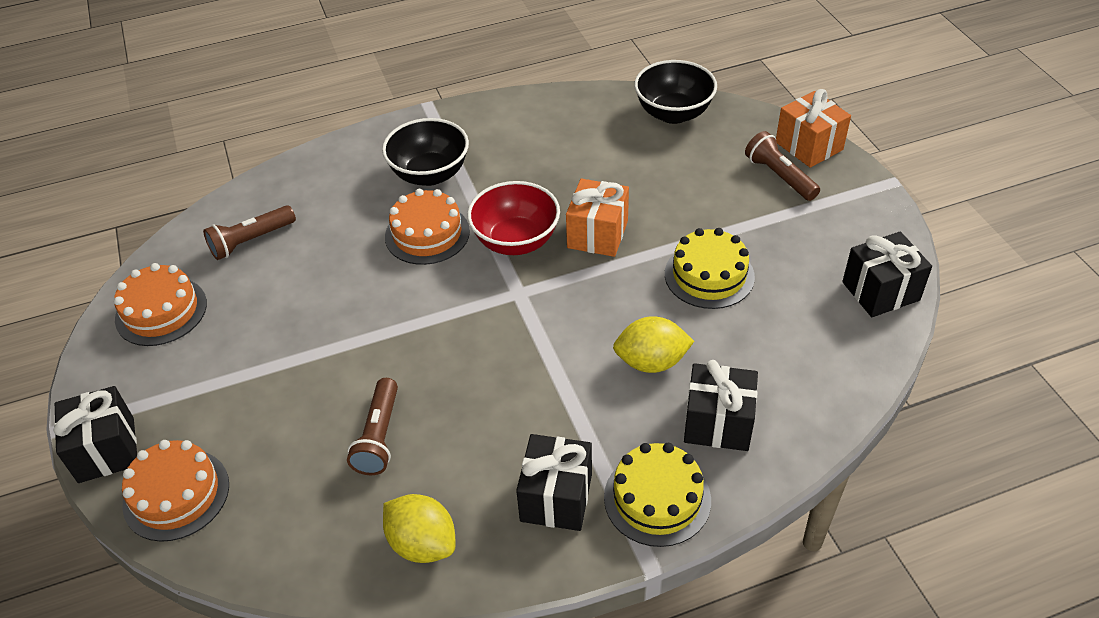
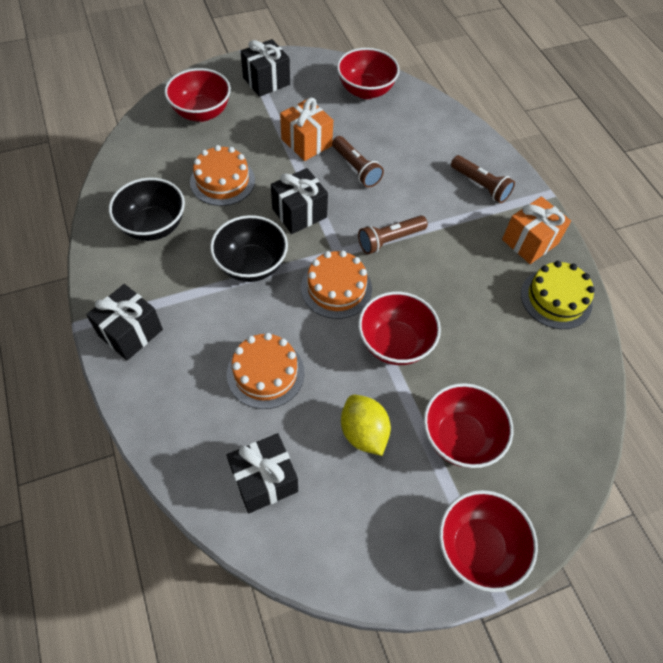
red bowl: 1 -> 5
yellow cake: 2 -> 1
yellow lemon: 2 -> 1

